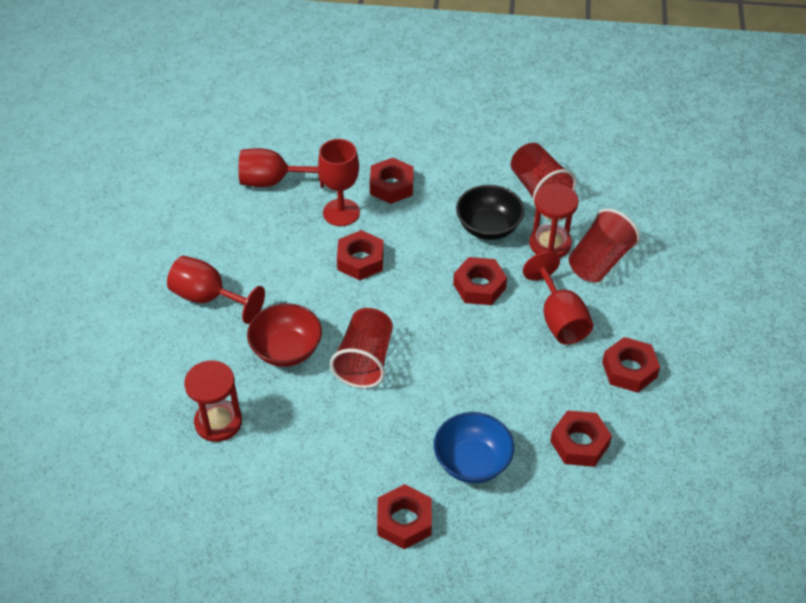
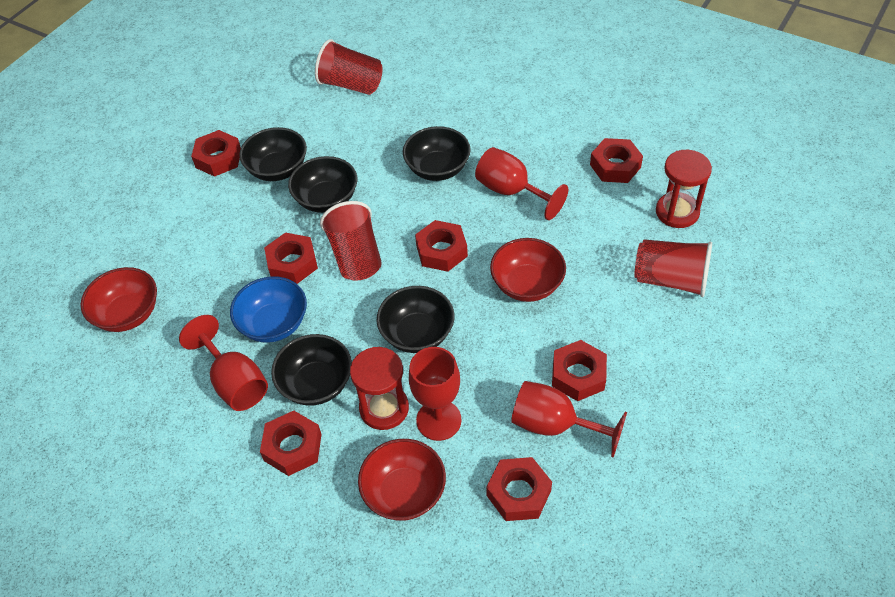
black bowl: 1 -> 5
red bowl: 1 -> 3
red nut: 6 -> 7

